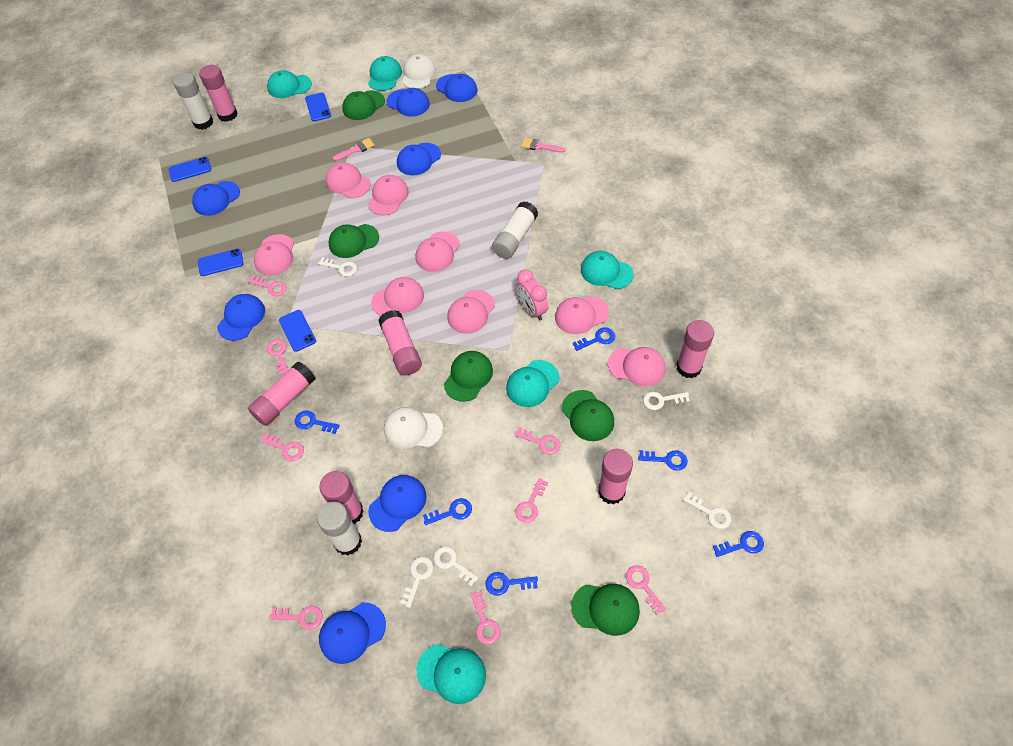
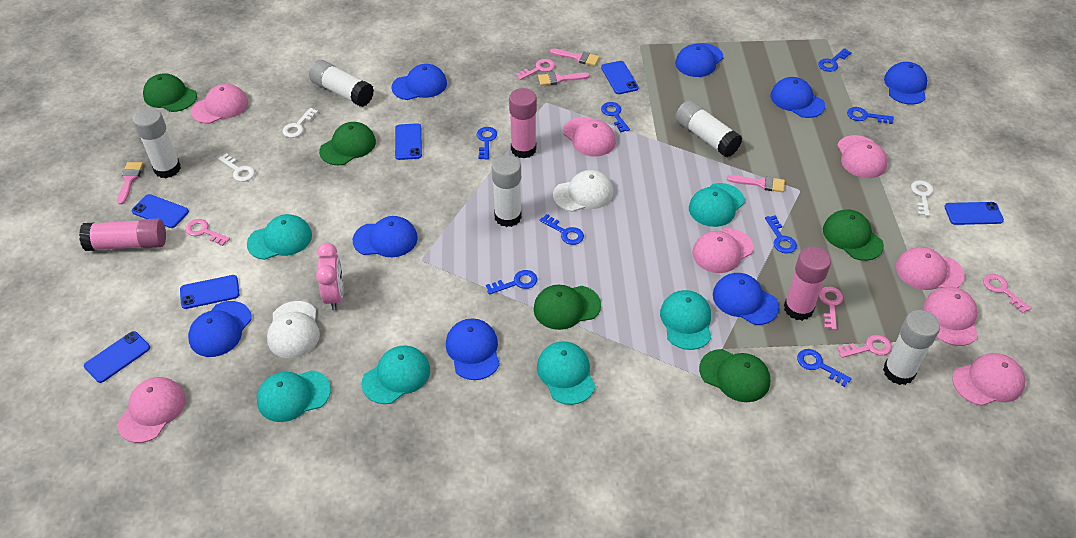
blue cap: 7 -> 8
blue key: 6 -> 8
blue phone: 4 -> 6
pink brush: 2 -> 4
pink glue stick: 6 -> 3
pink key: 8 -> 5
turquoise cap: 5 -> 6
white glue stick: 3 -> 5
white key: 5 -> 3

